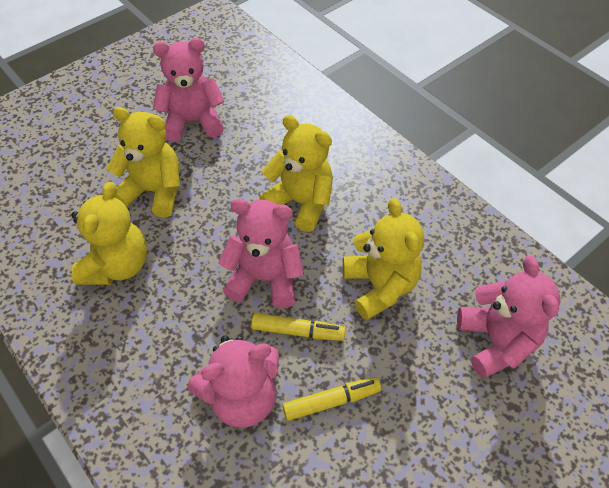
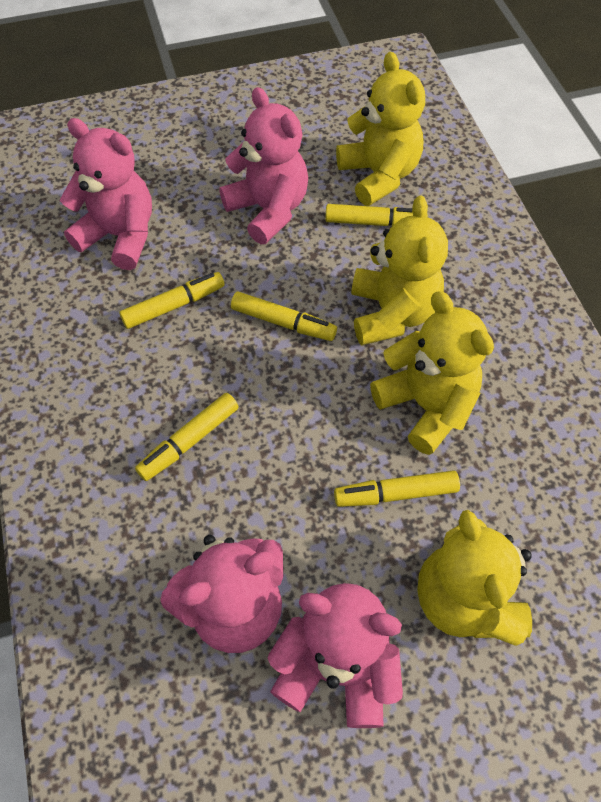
yellow marker: 2 -> 5

